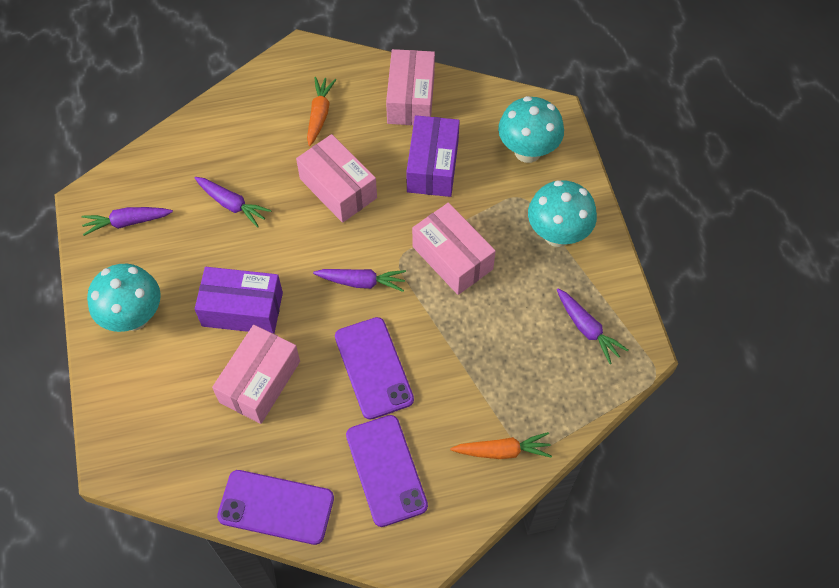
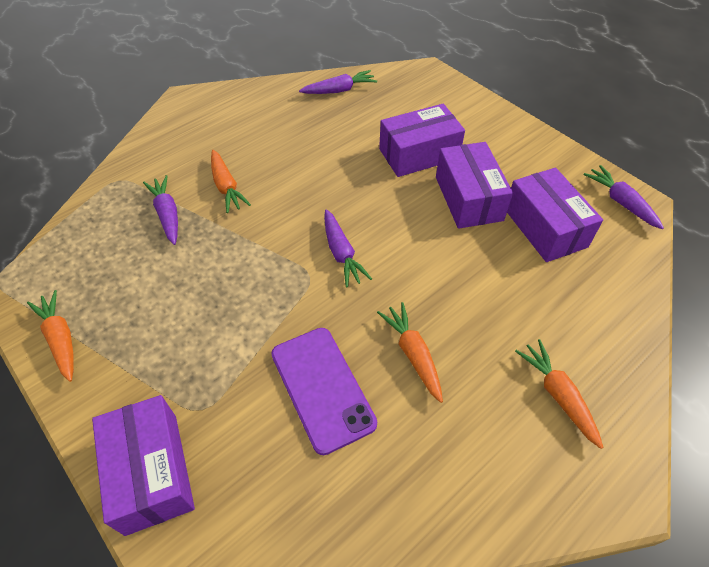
orange carrot: 2 -> 4
pink box: 4 -> 0
purple box: 2 -> 4
purple phone: 3 -> 1
turquoise mushroom: 3 -> 0

